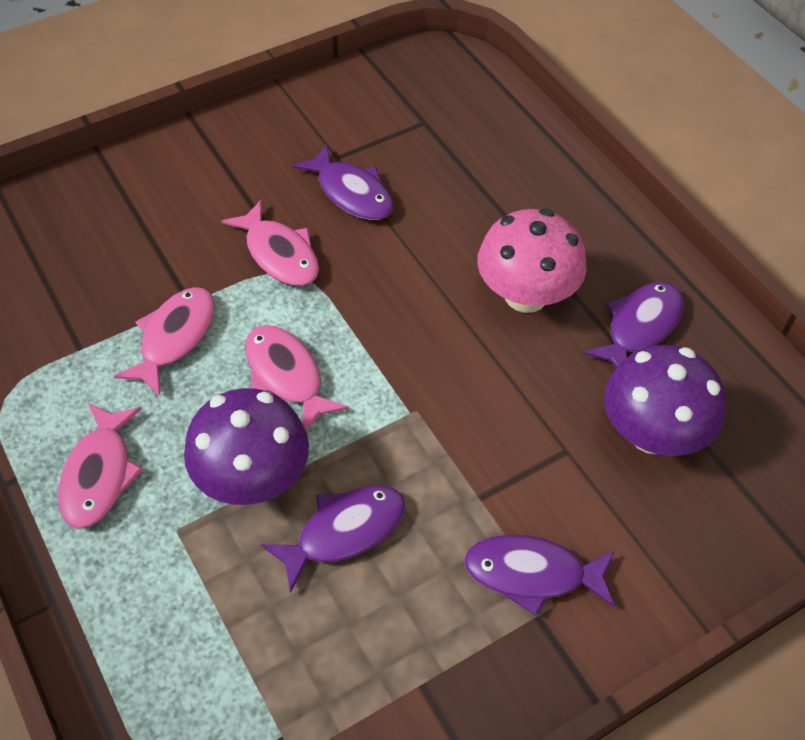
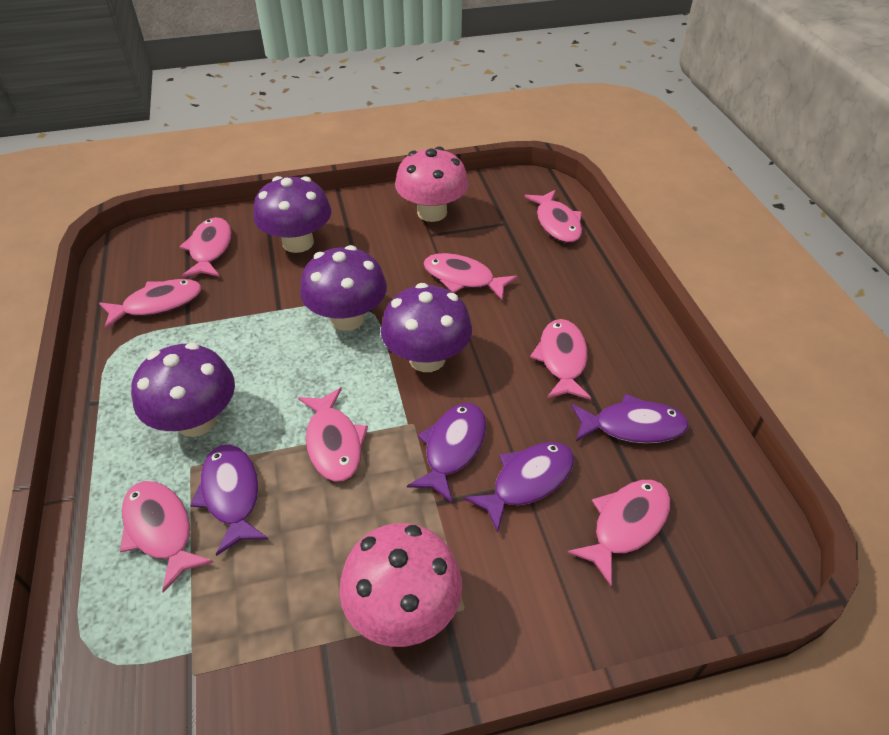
pink fish: 4 -> 8
pink mushroom: 1 -> 2
purple mushroom: 2 -> 4

